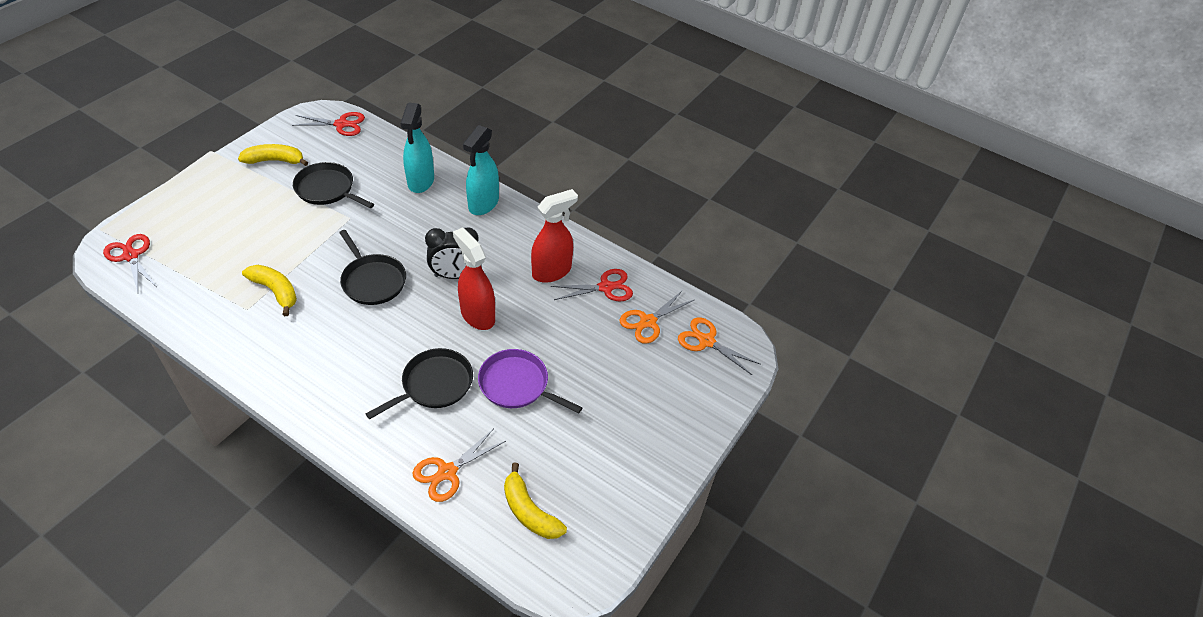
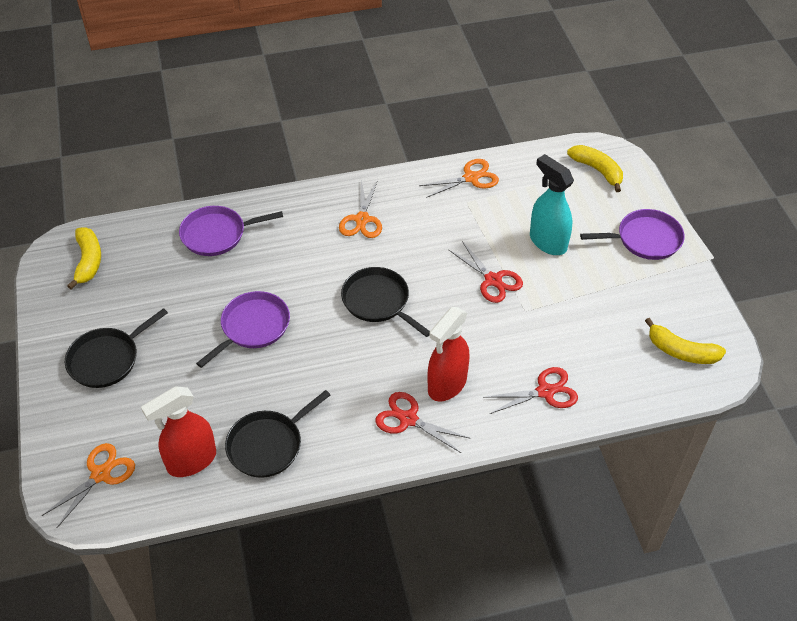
black clock: 1 -> 0
purple pan: 1 -> 3
turquoise spray bottle: 2 -> 1

